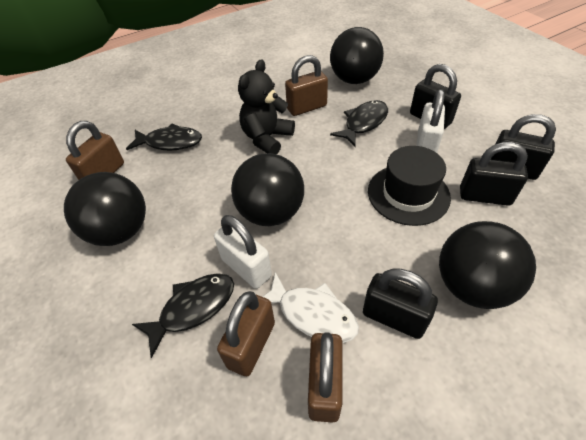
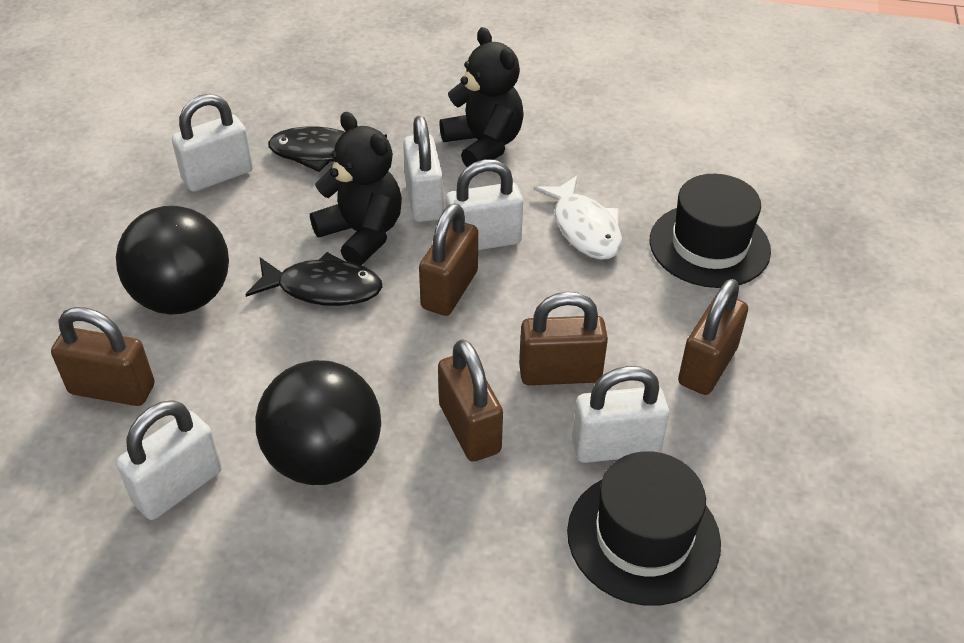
black ball: 4 -> 2
black fish: 3 -> 2
black hat: 1 -> 2
black padlock: 4 -> 0
black teddy bear: 1 -> 2
brown padlock: 4 -> 5
white padlock: 2 -> 5

